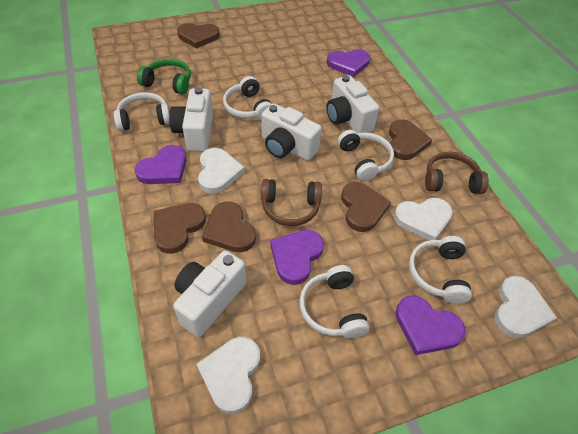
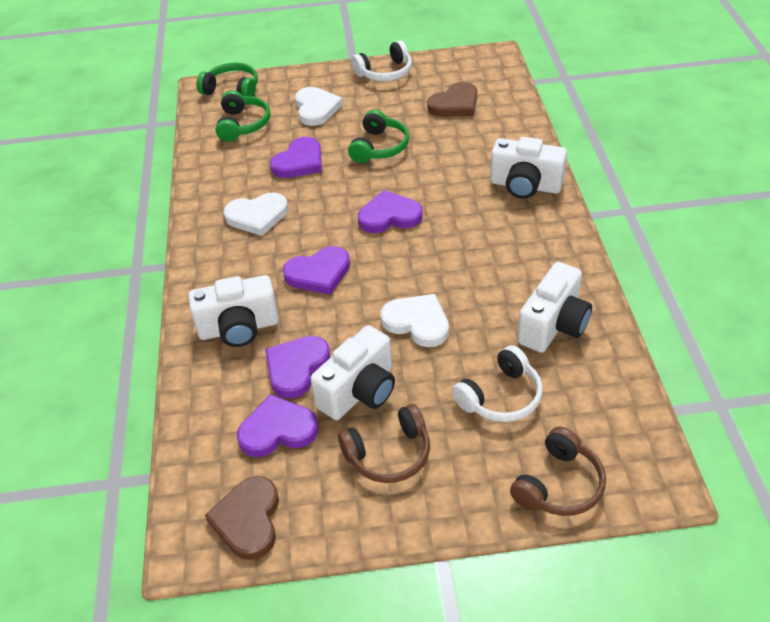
brown heart: 5 -> 2
green headphones: 1 -> 3
purple heart: 4 -> 5
white headphones: 5 -> 2
white heart: 4 -> 3

